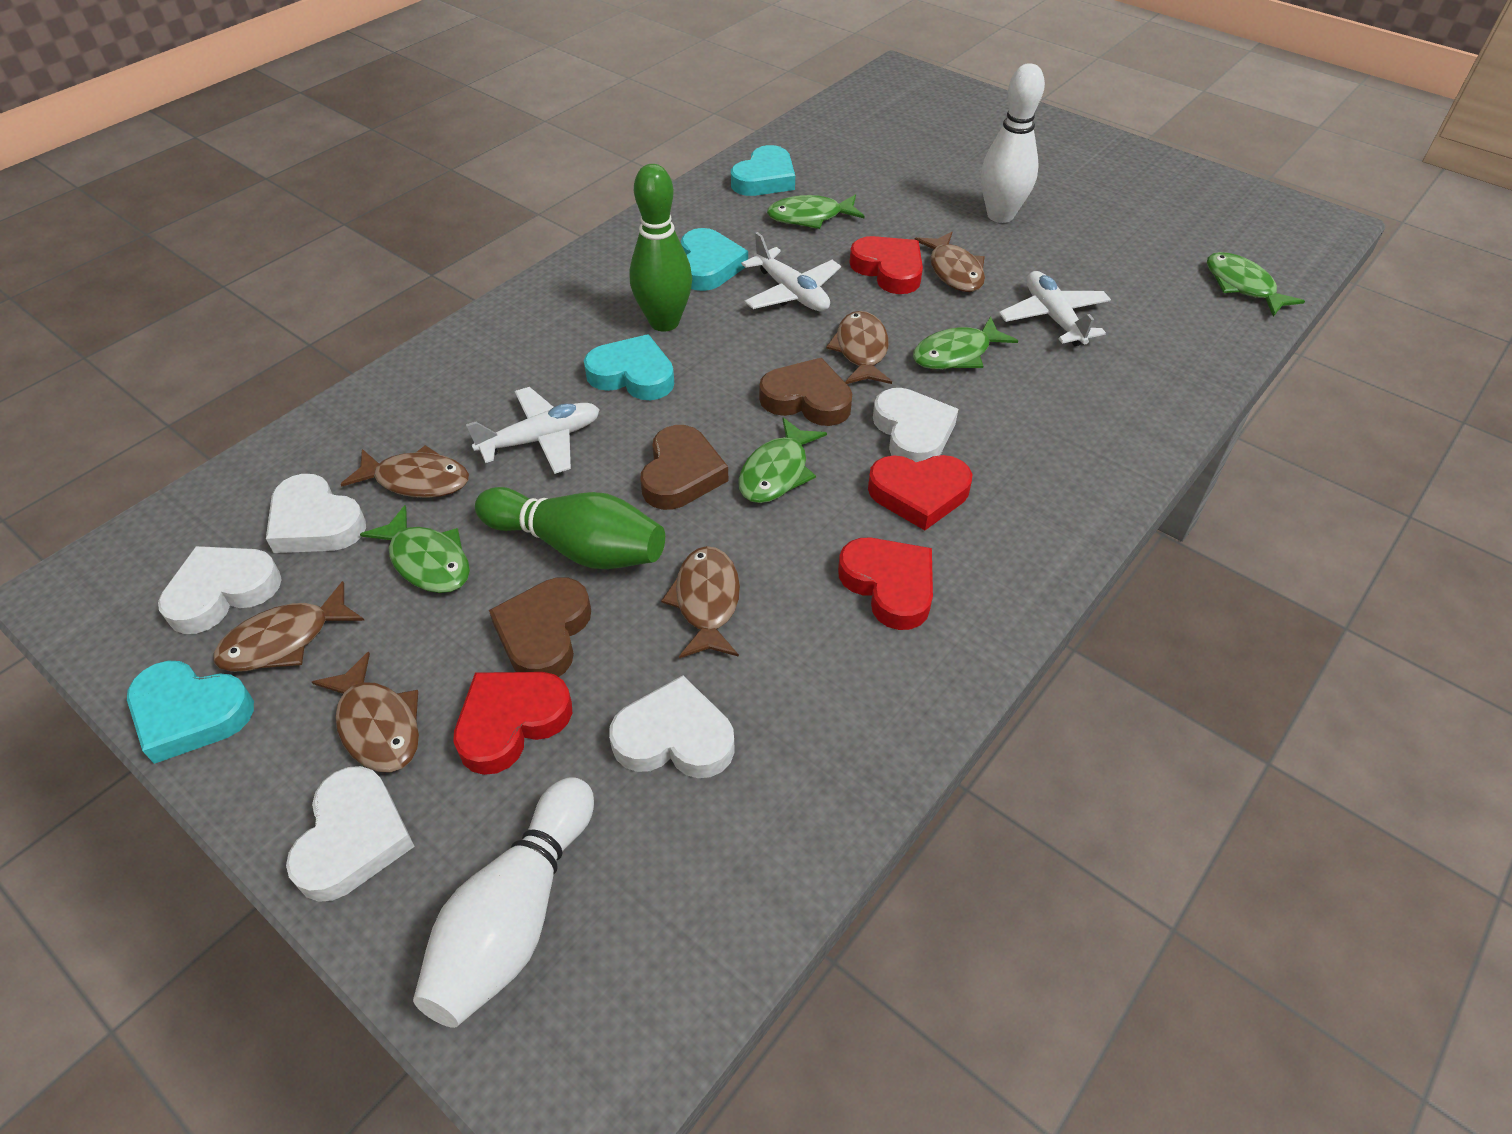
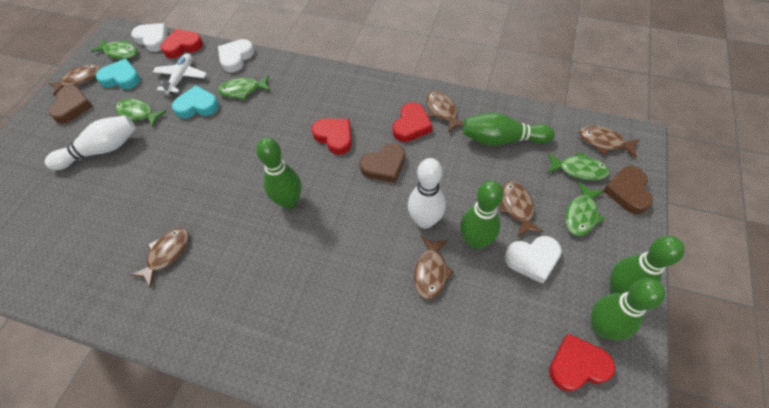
green bowling pin: 2 -> 5
turquoise heart: 4 -> 2
white heart: 5 -> 3
white plane: 3 -> 1

